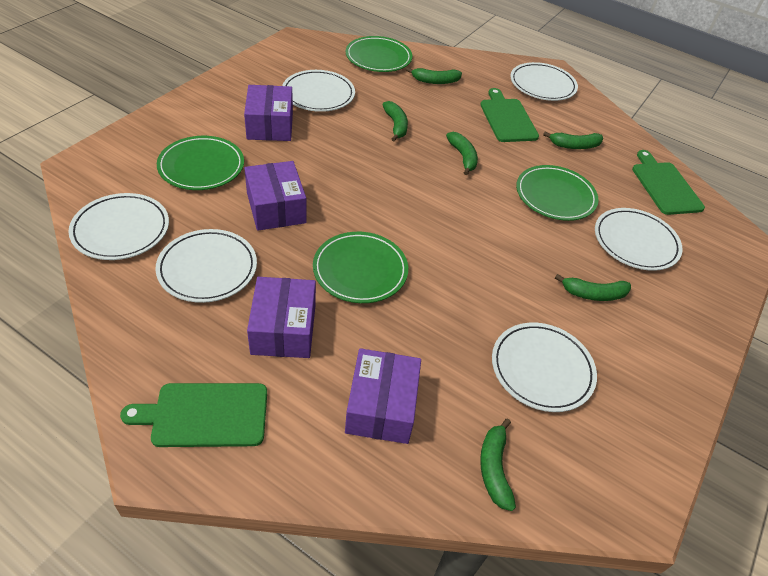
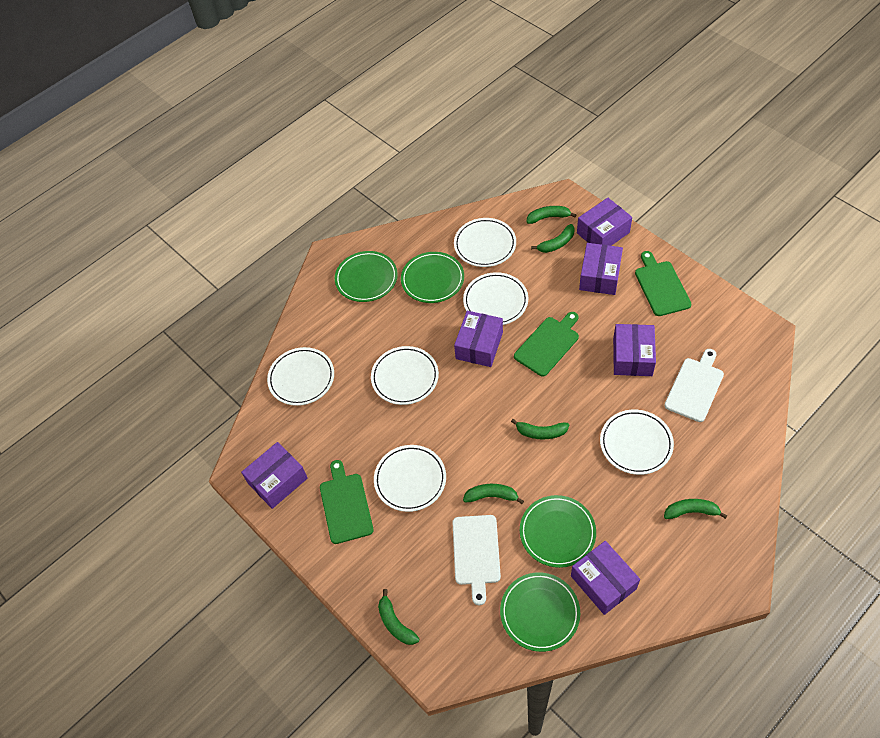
purple box: 4 -> 6
white cutting board: 0 -> 2

